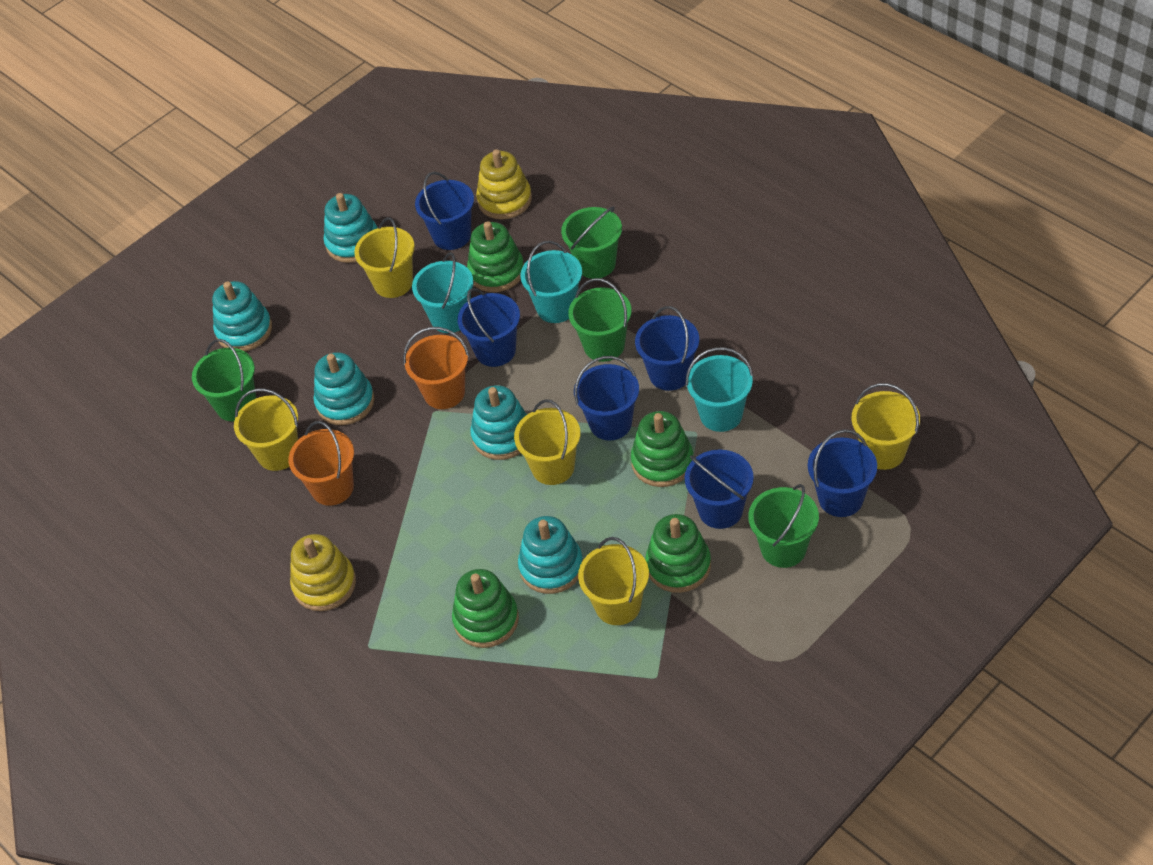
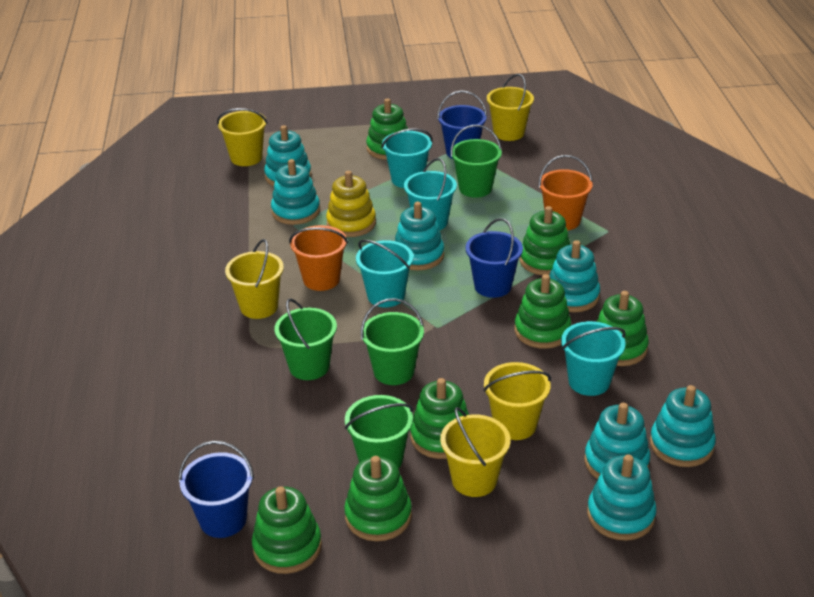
blue bucket: 6 -> 3
green stacking toy: 4 -> 7
turquoise bucket: 3 -> 4
turquoise stacking toy: 5 -> 7
yellow stacking toy: 2 -> 1

